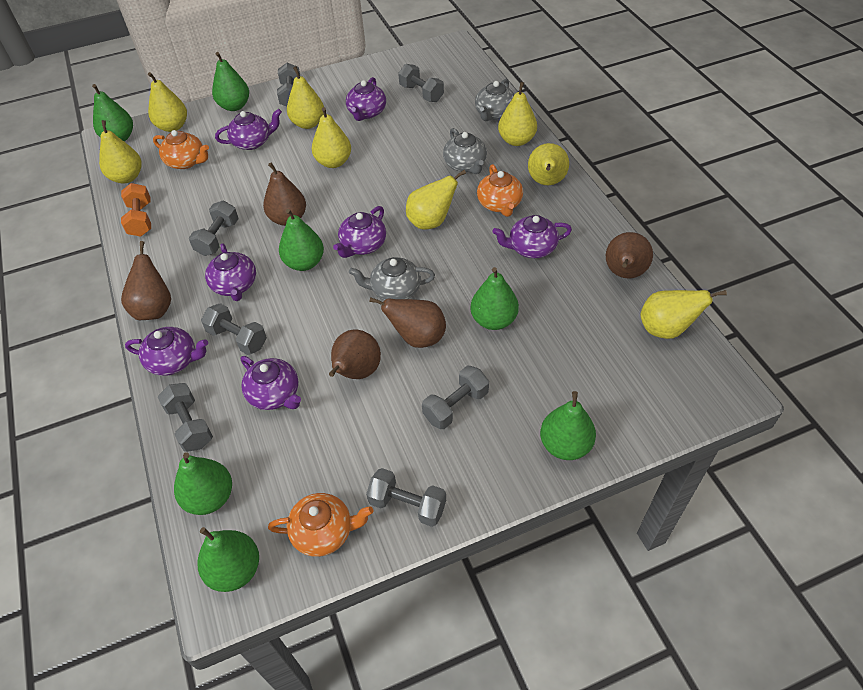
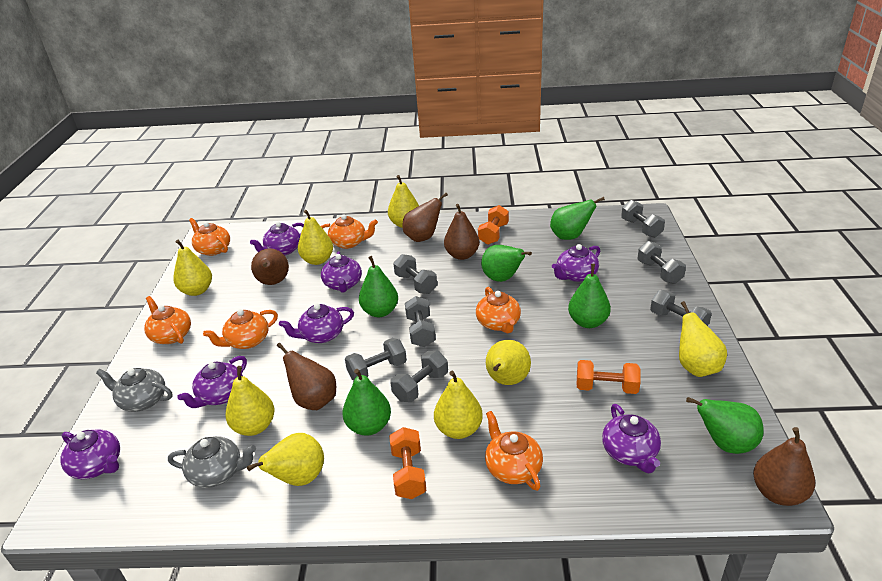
green pear: 7 -> 6
grey teapot: 3 -> 2
orange dumbbell: 1 -> 3
orange teapot: 3 -> 6

